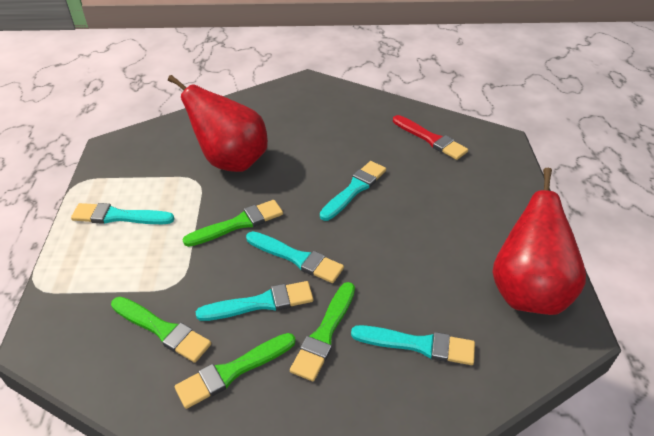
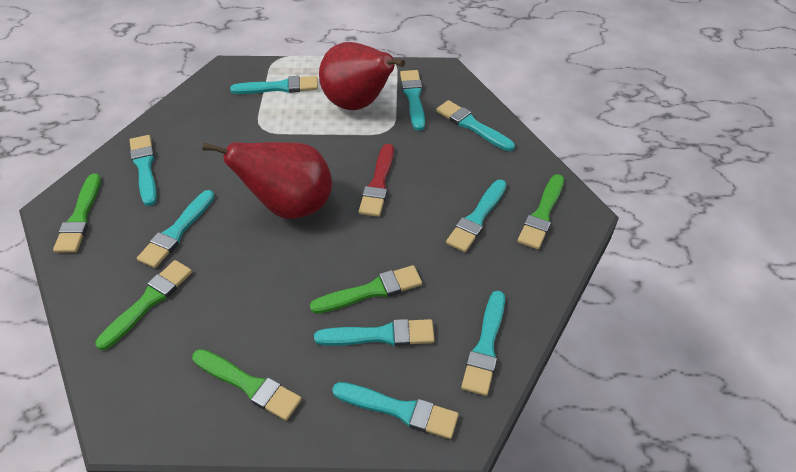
green brush: 4 -> 5
turquoise brush: 5 -> 9

